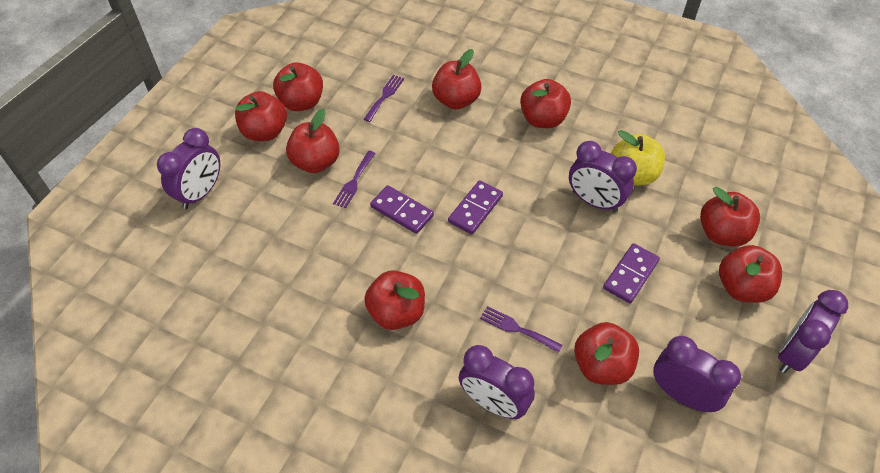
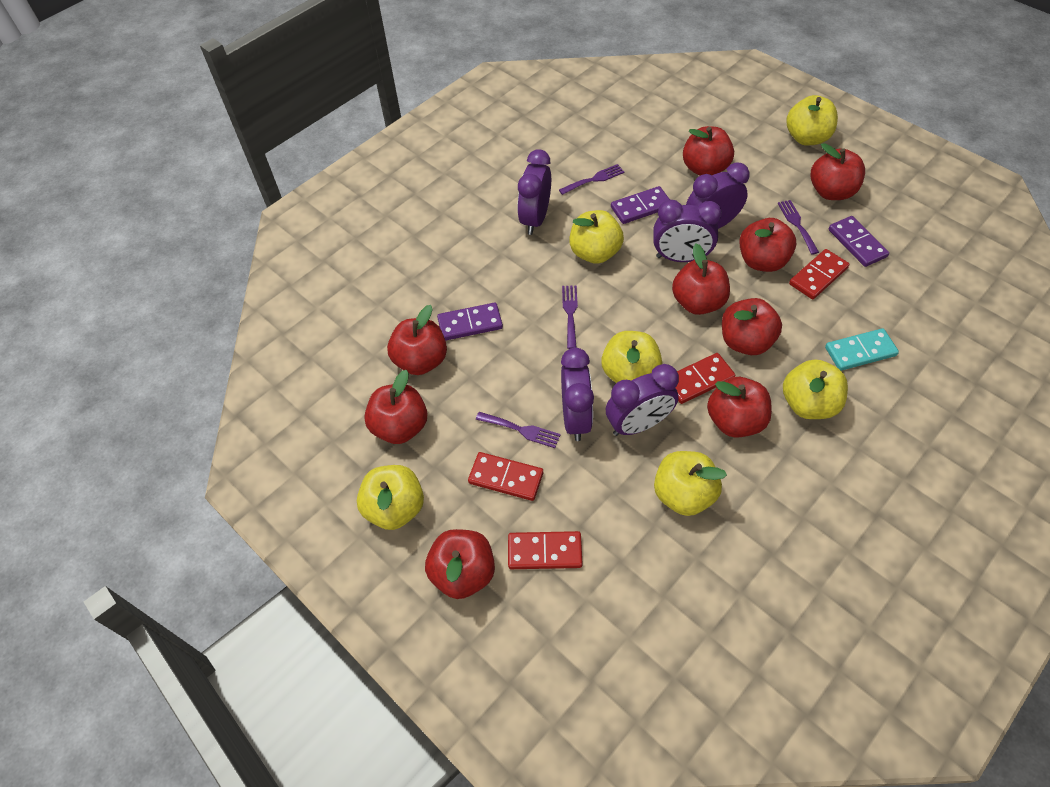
purple fork: 3 -> 4
red domino: 0 -> 4
turquoise domino: 0 -> 1
yellow apple: 1 -> 6

